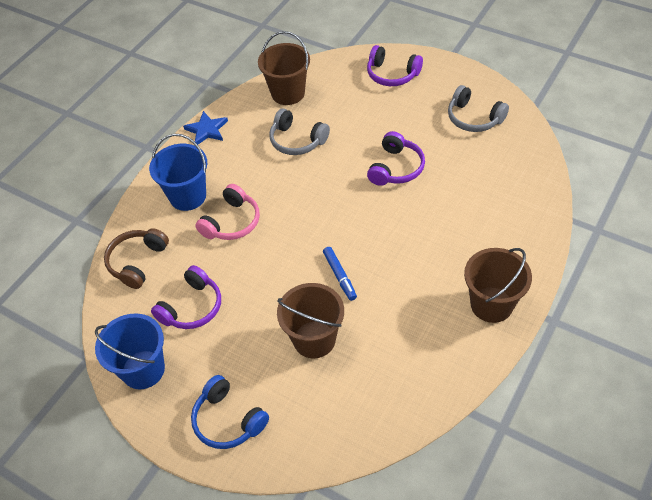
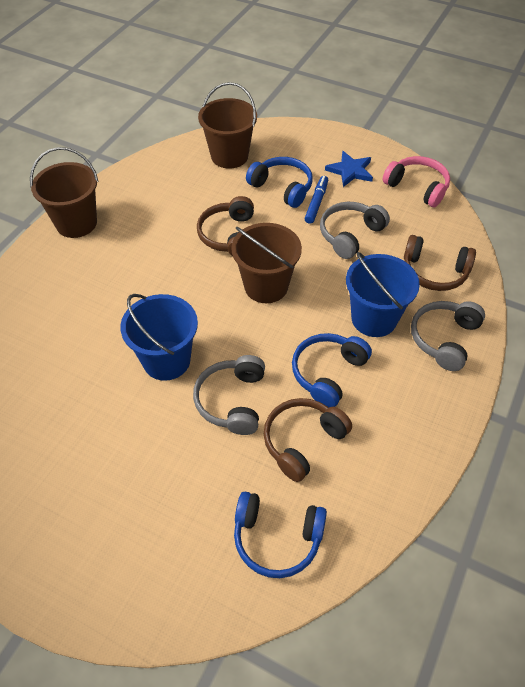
blue headphones: 1 -> 3
brown headphones: 1 -> 3
grey headphones: 2 -> 3
purple headphones: 3 -> 0

